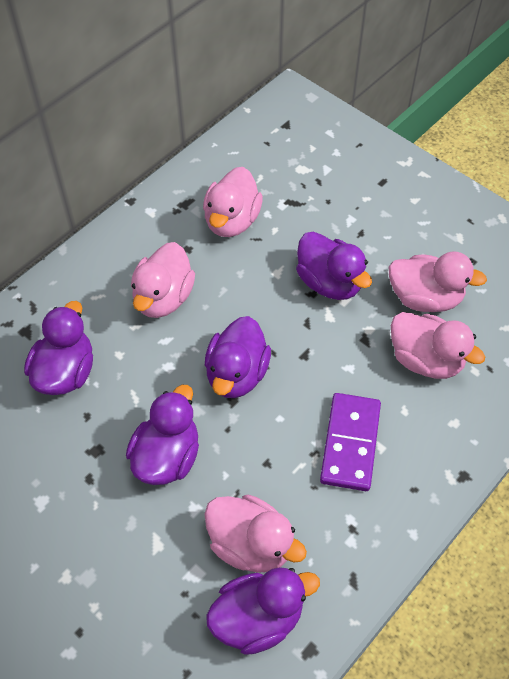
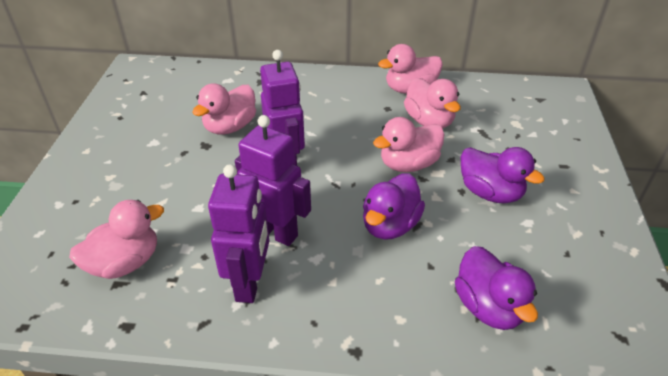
purple domino: 1 -> 0
purple duck: 5 -> 3
purple robot: 0 -> 3

